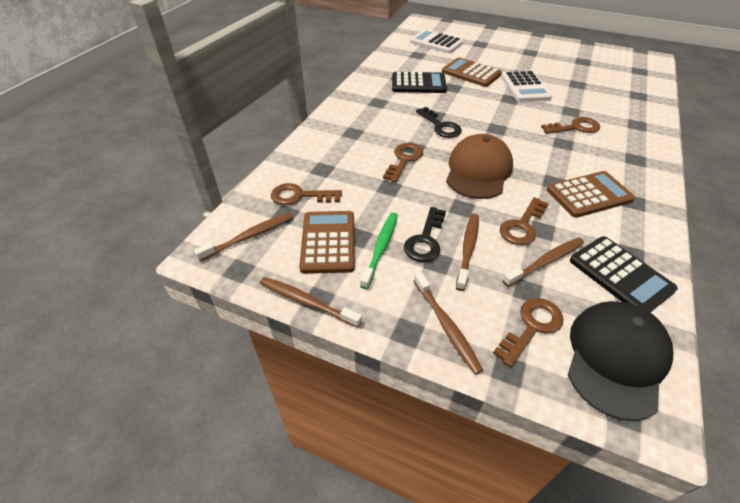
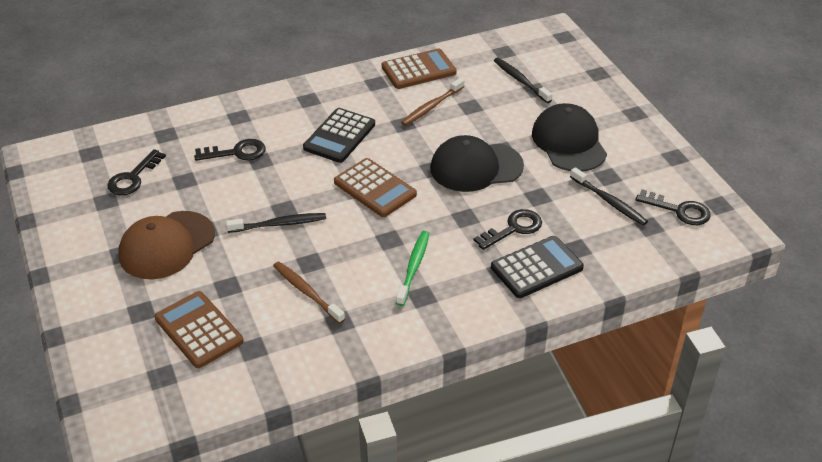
black cap: 1 -> 2
black key: 2 -> 4
black toothbrush: 0 -> 3
brown key: 5 -> 0
brown toothbrush: 5 -> 2
white calculator: 2 -> 0

